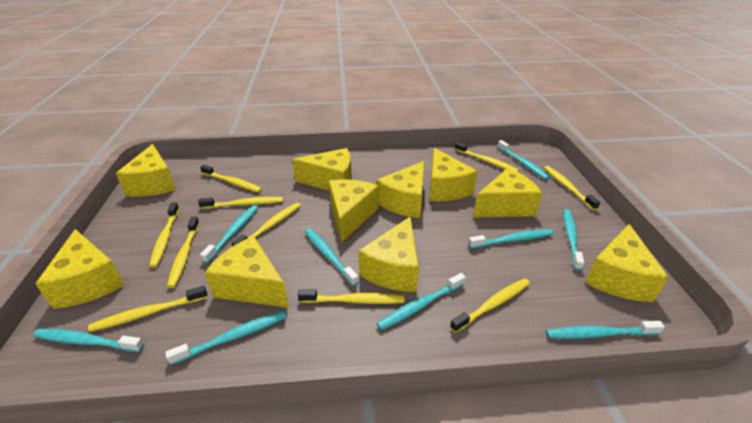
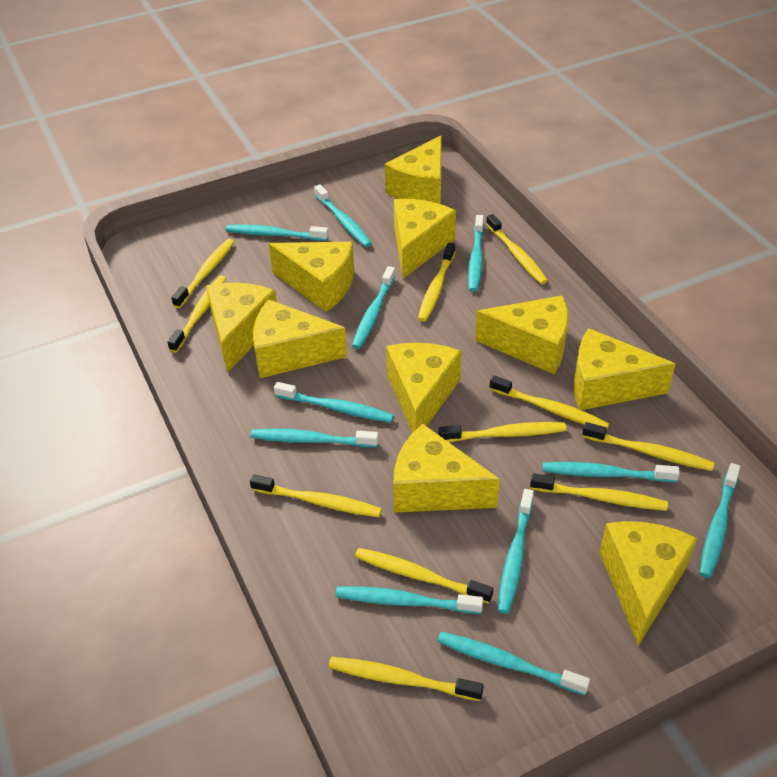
turquoise toothbrush: 9 -> 11
yellow toothbrush: 10 -> 11

